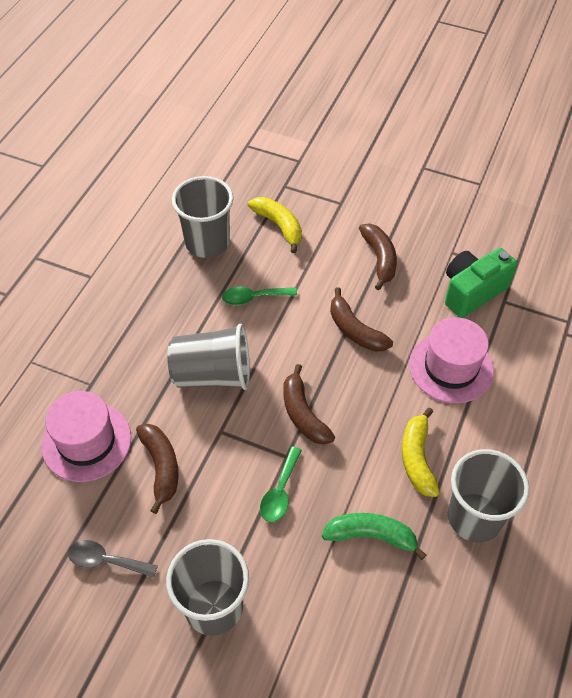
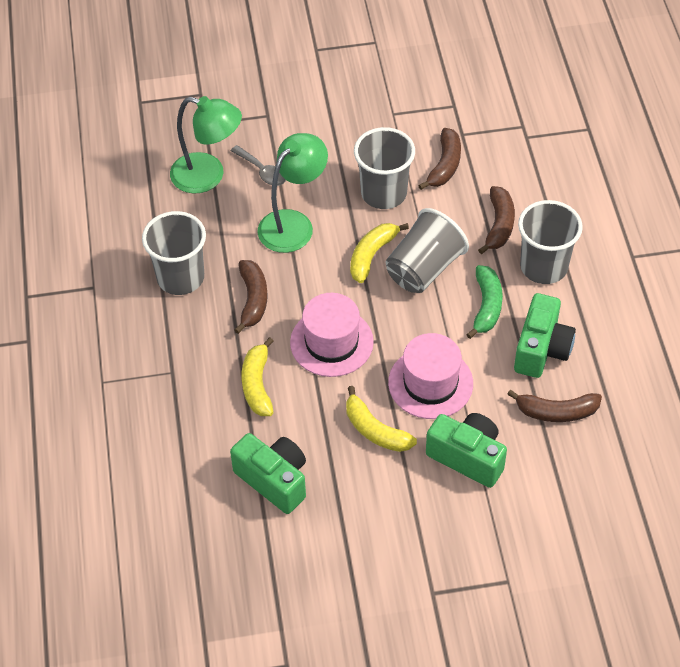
green camera: 1 -> 3
green lamp: 0 -> 2
green spoon: 2 -> 0
yellow banana: 2 -> 3

